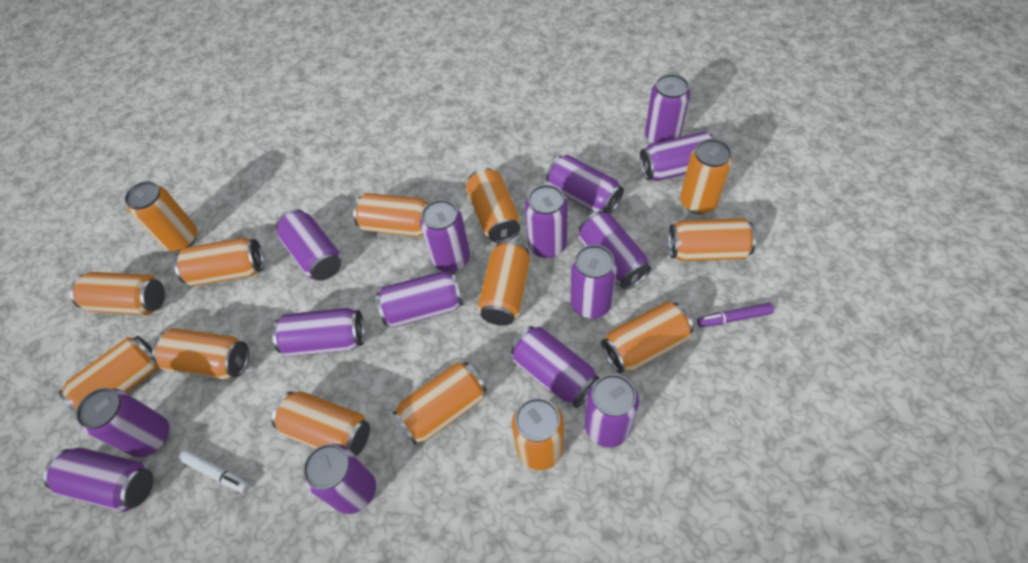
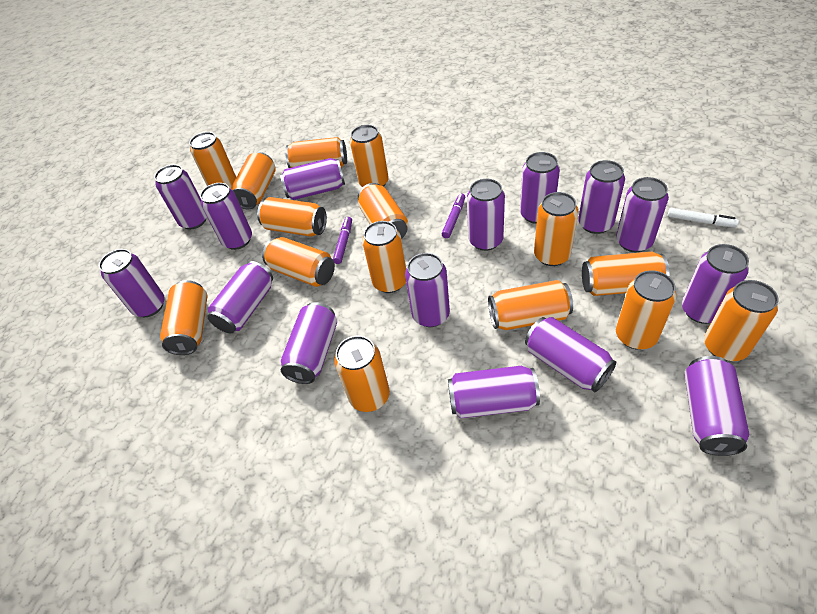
orange can: 14 -> 15
purple marker: 1 -> 2

